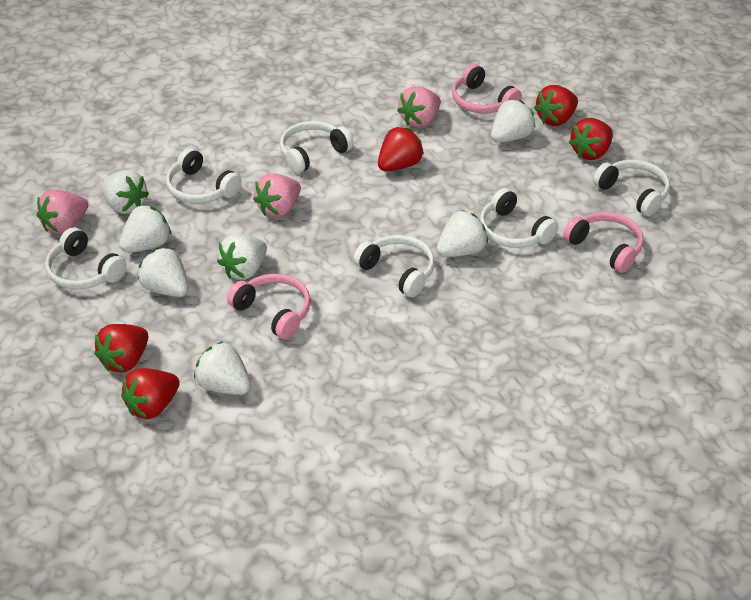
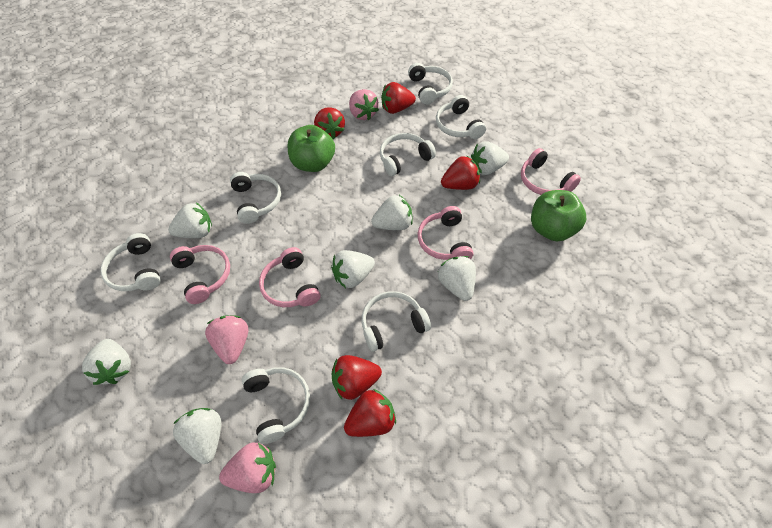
green apple: 0 -> 2
pink headphones: 3 -> 4
white headphones: 6 -> 7

